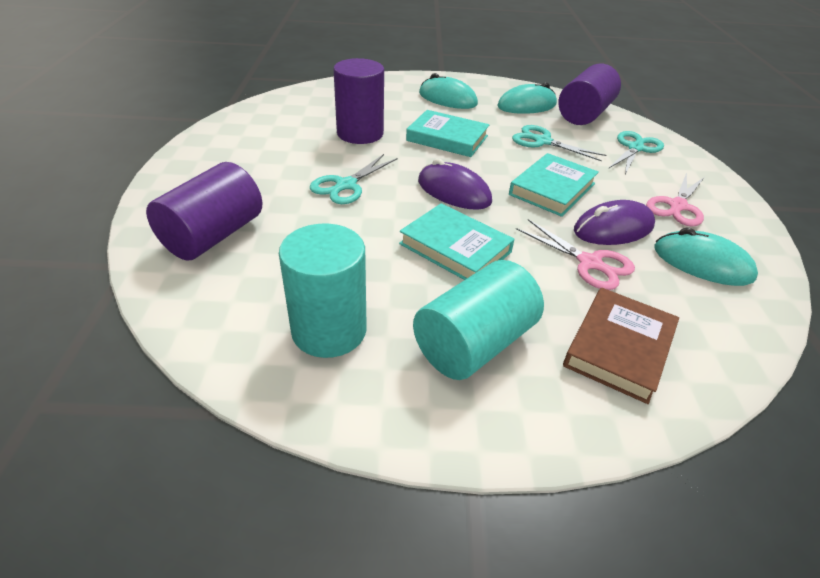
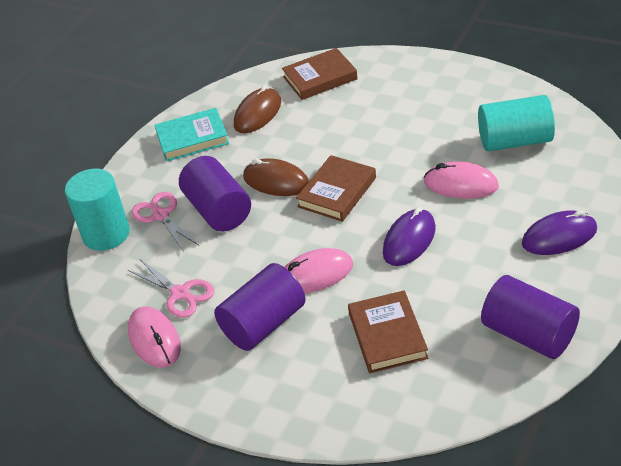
brown book: 1 -> 3
brown mouse: 0 -> 2
pink mouse: 0 -> 3
turquoise book: 3 -> 1
turquoise mouse: 3 -> 0
turquoise scissors: 3 -> 0

